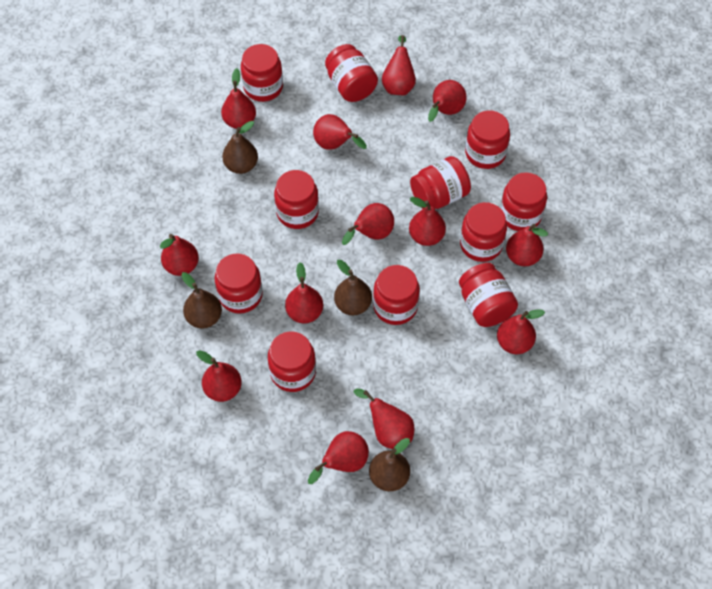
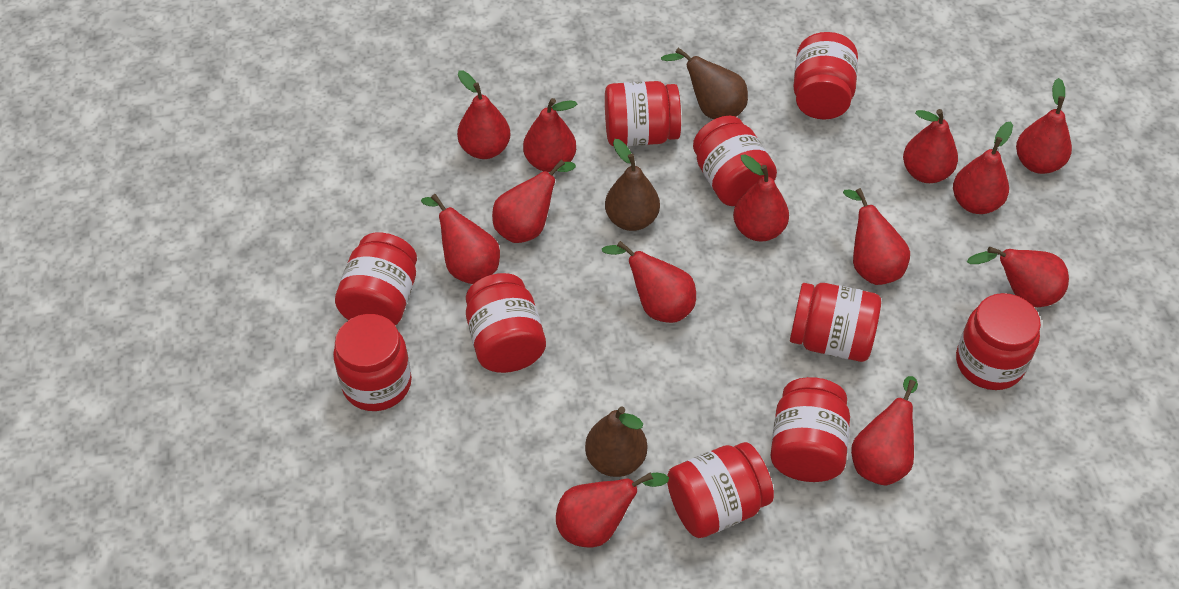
brown pear: 4 -> 3
red jar: 11 -> 10

